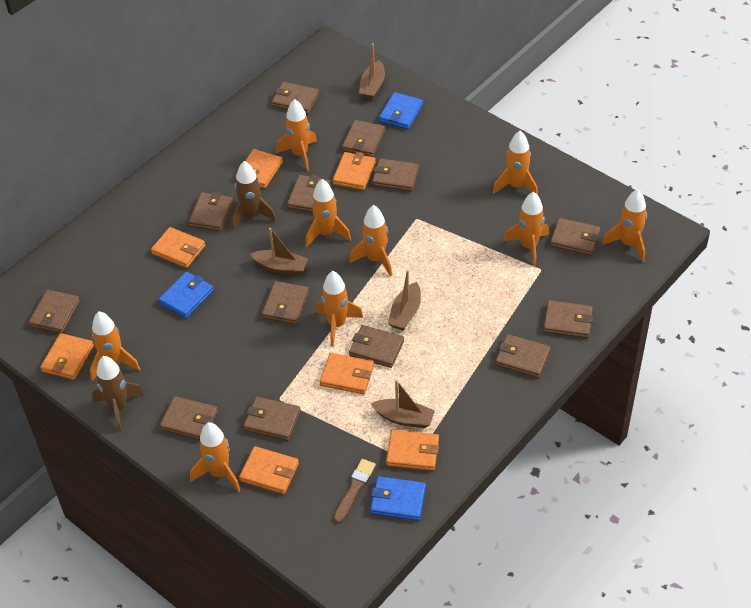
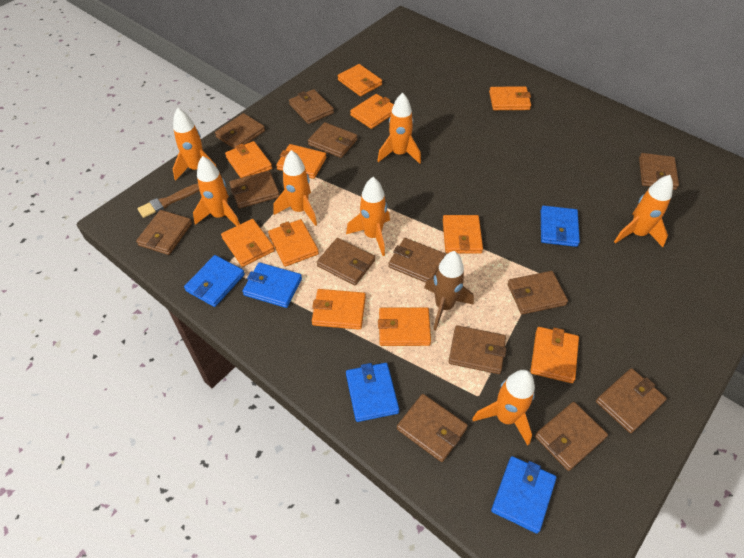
blue wallet: 3 -> 5
brown boat: 4 -> 0
brown rocket: 2 -> 1
orange rocket: 9 -> 7
orange wallet: 7 -> 11

